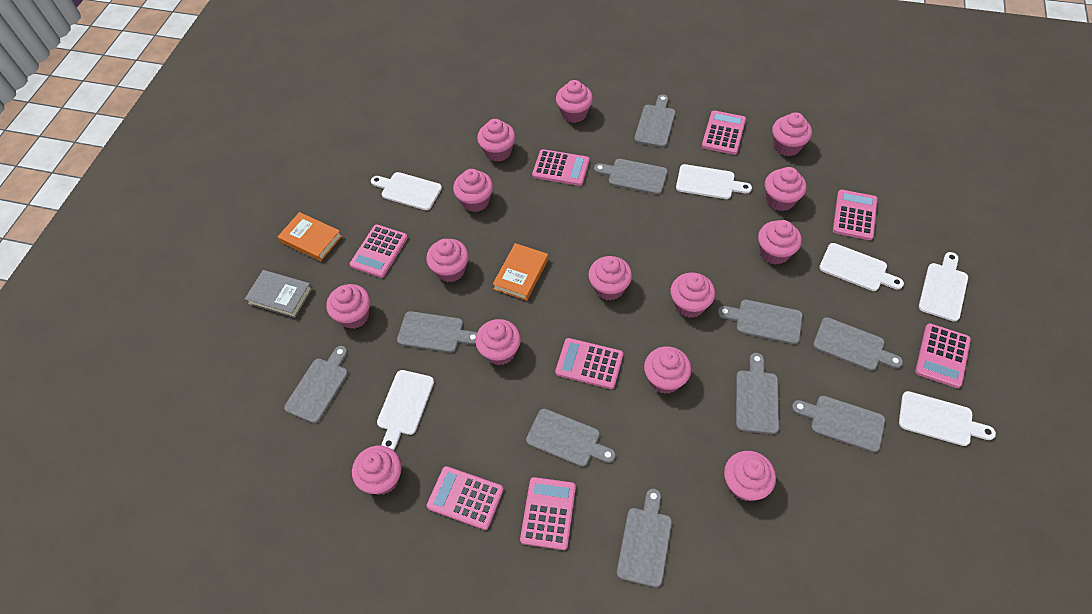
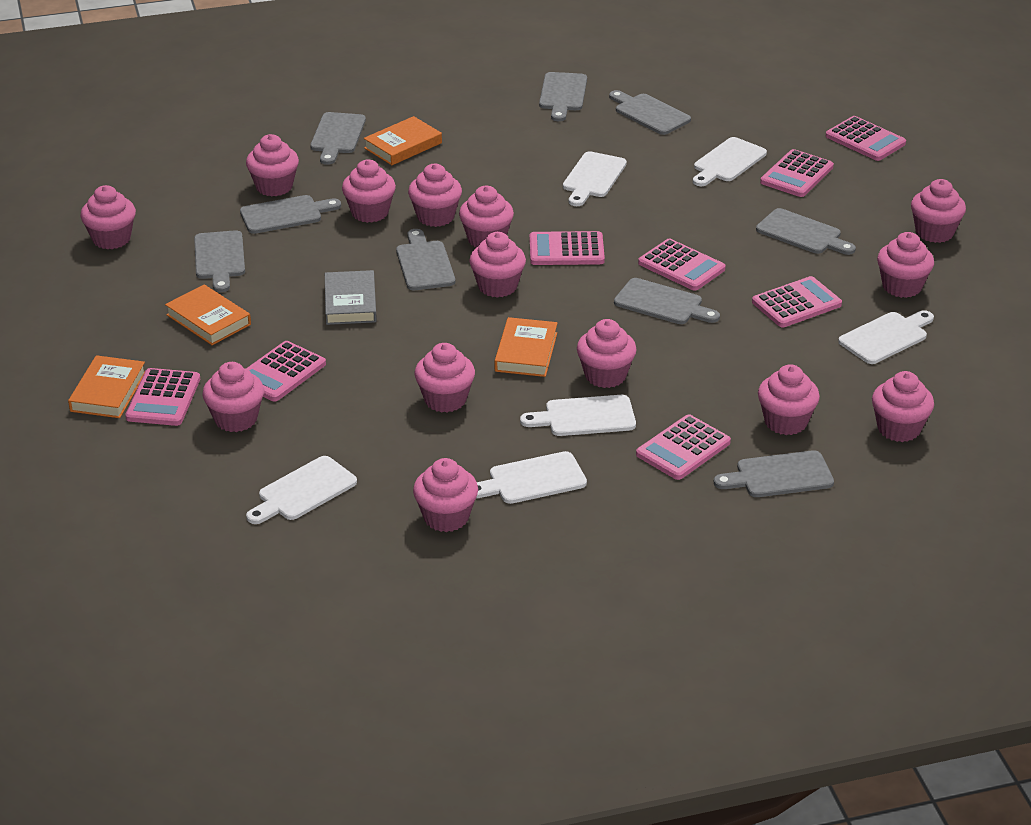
grey cutting board: 10 -> 9
orange book: 2 -> 4

